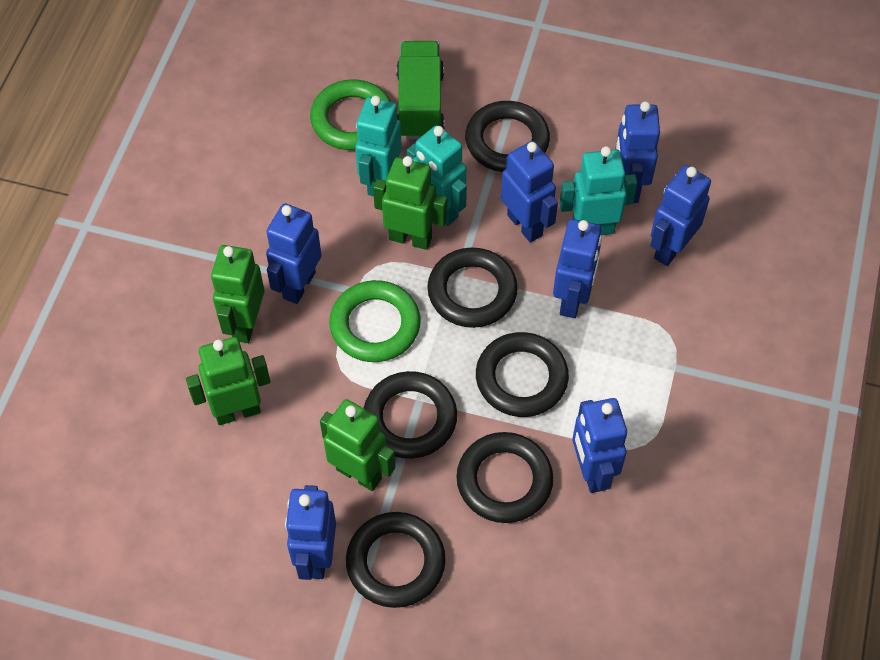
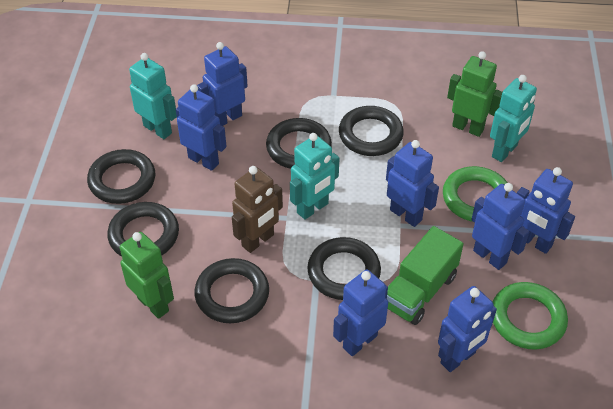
brown robot: 0 -> 1
green robot: 4 -> 2

